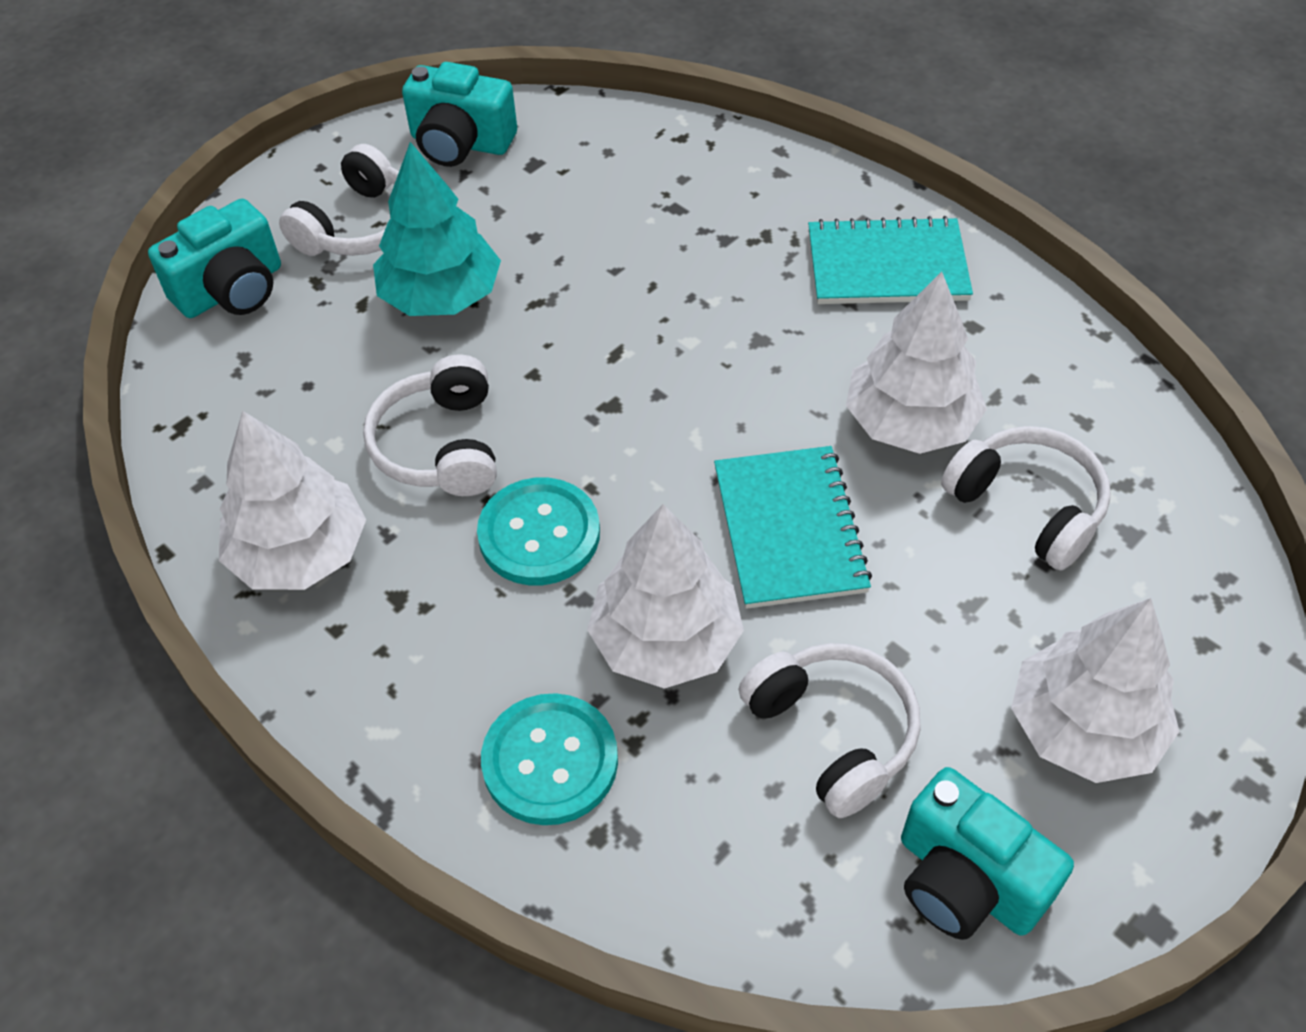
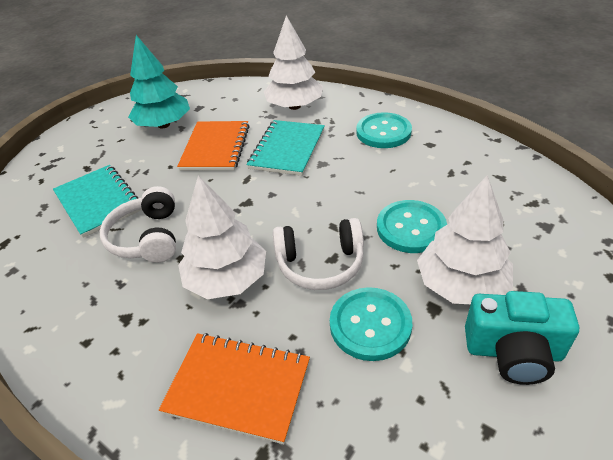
orange notebook: 0 -> 2
turquoise button: 2 -> 3
turquoise camera: 3 -> 1
white headphones: 4 -> 2
white tree: 4 -> 3

